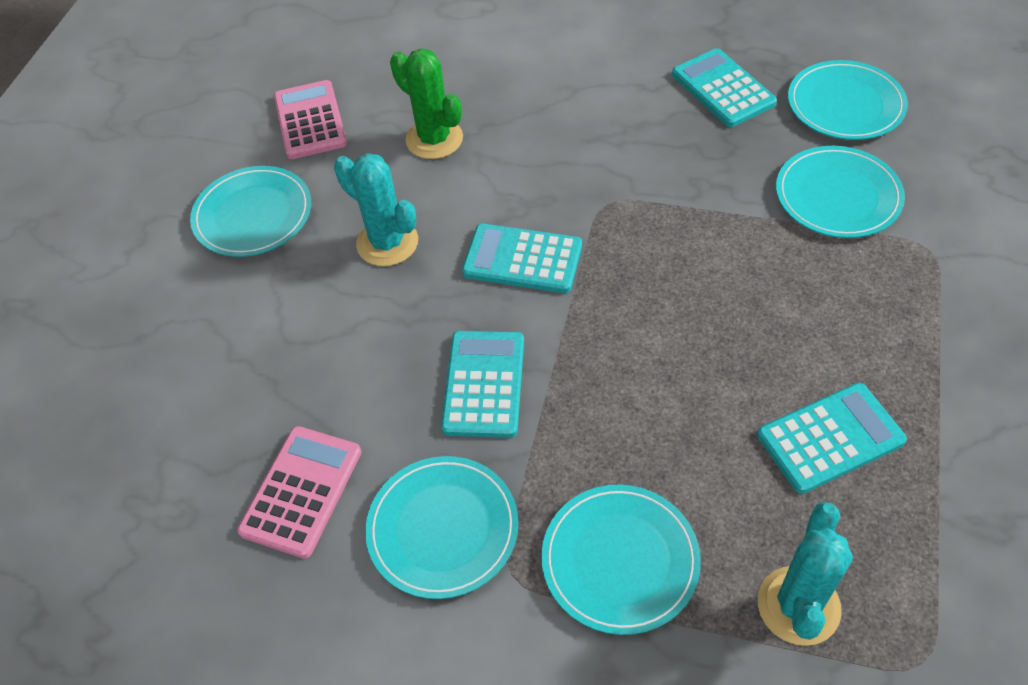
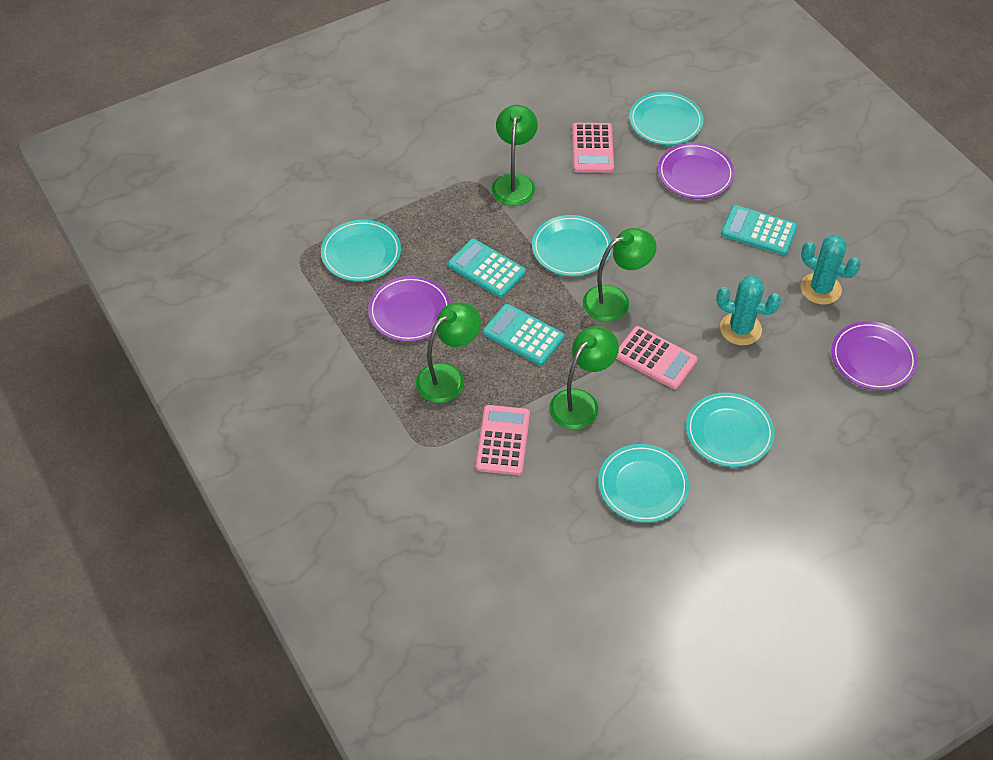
green cactus: 1 -> 0
green lamp: 0 -> 4
pink calculator: 2 -> 3
purple plate: 0 -> 3
turquoise calculator: 4 -> 3

